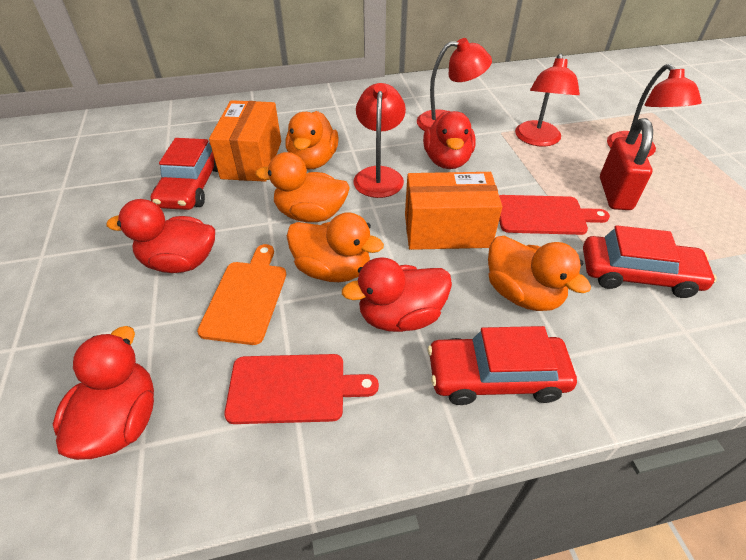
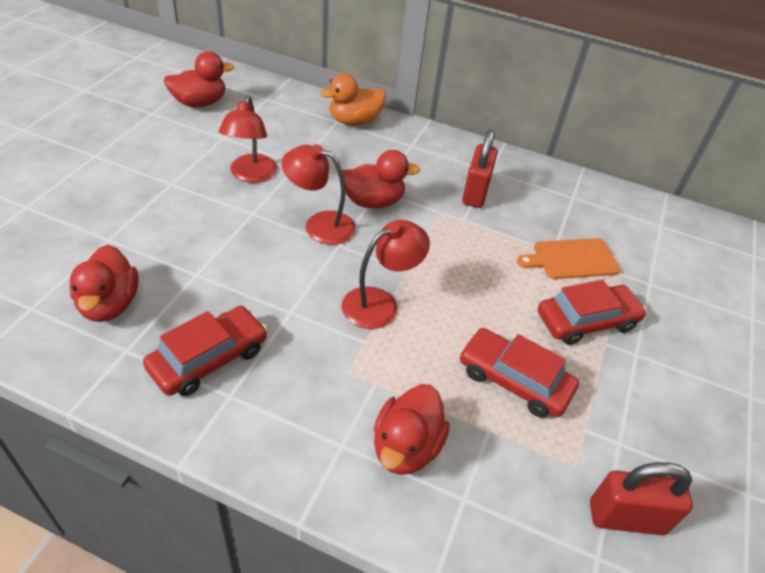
orange box: 2 -> 0
orange duck: 4 -> 1
red cutting board: 2 -> 0
red lamp: 4 -> 3
red padlock: 1 -> 2

